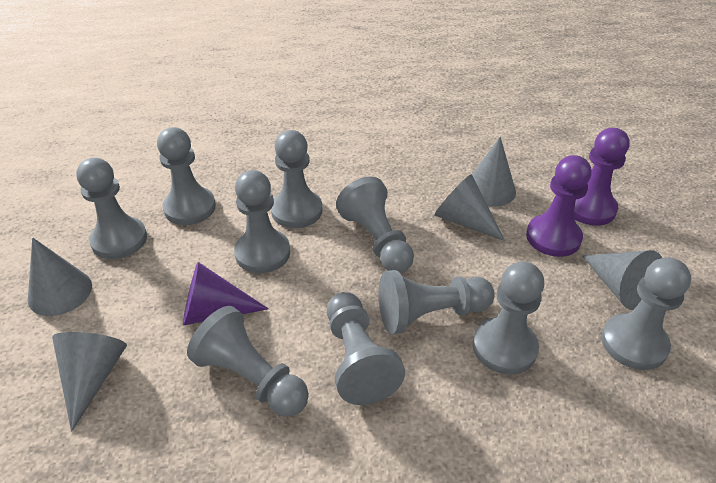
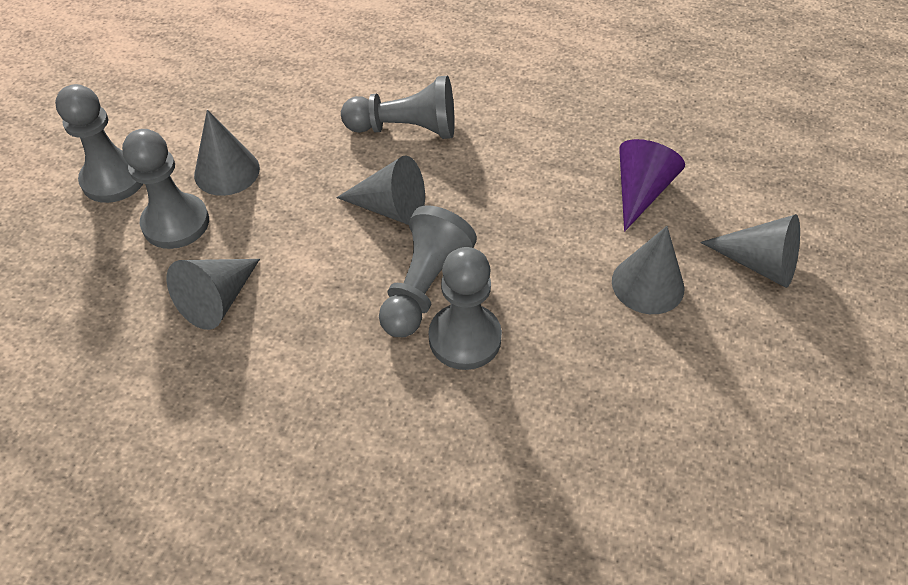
grey pawn: 10 -> 5
purple pawn: 2 -> 0

